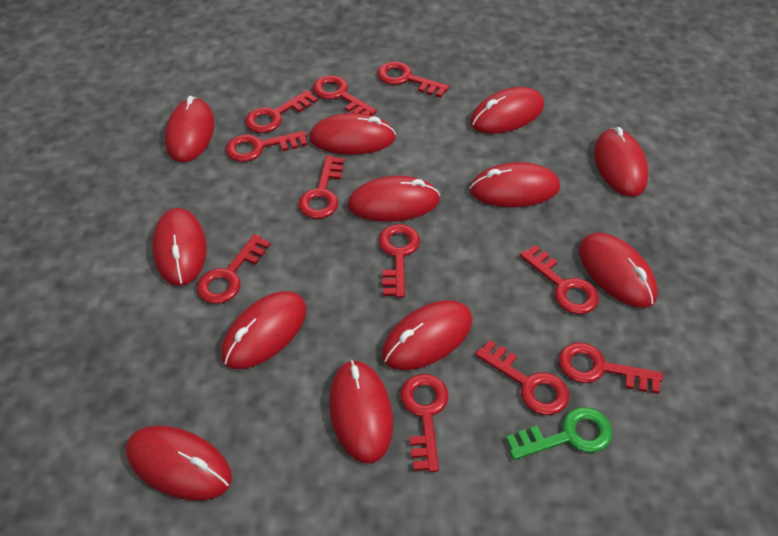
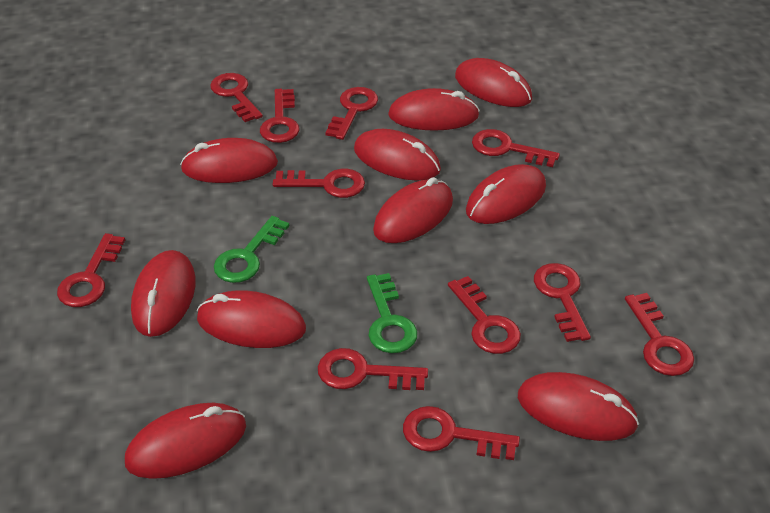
green key: 1 -> 2
red mouse: 12 -> 10

